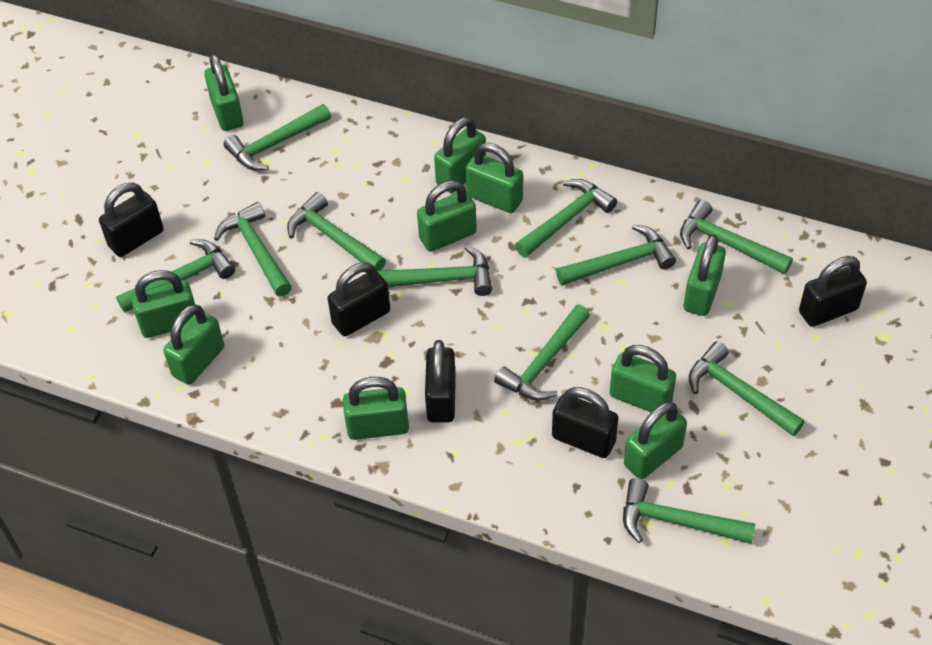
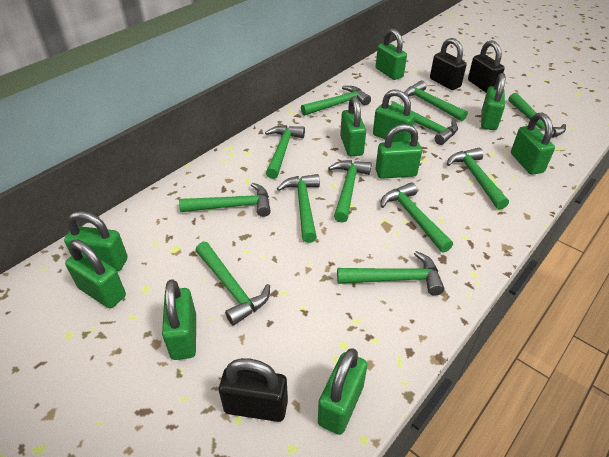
black padlock: 5 -> 3
green hammer: 11 -> 12

